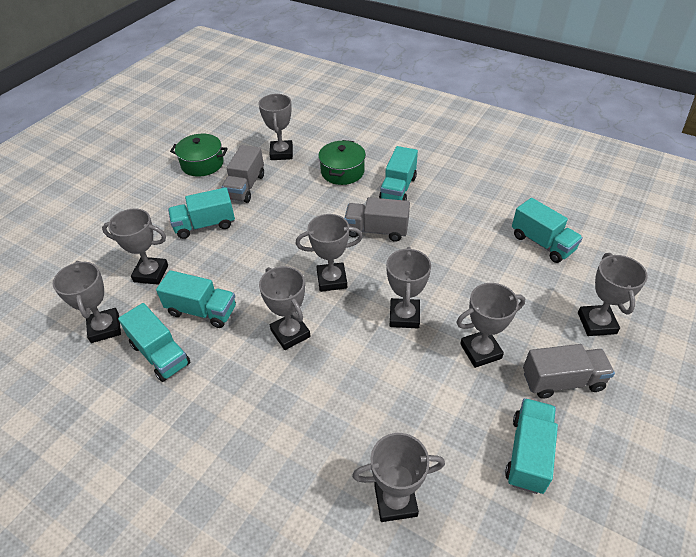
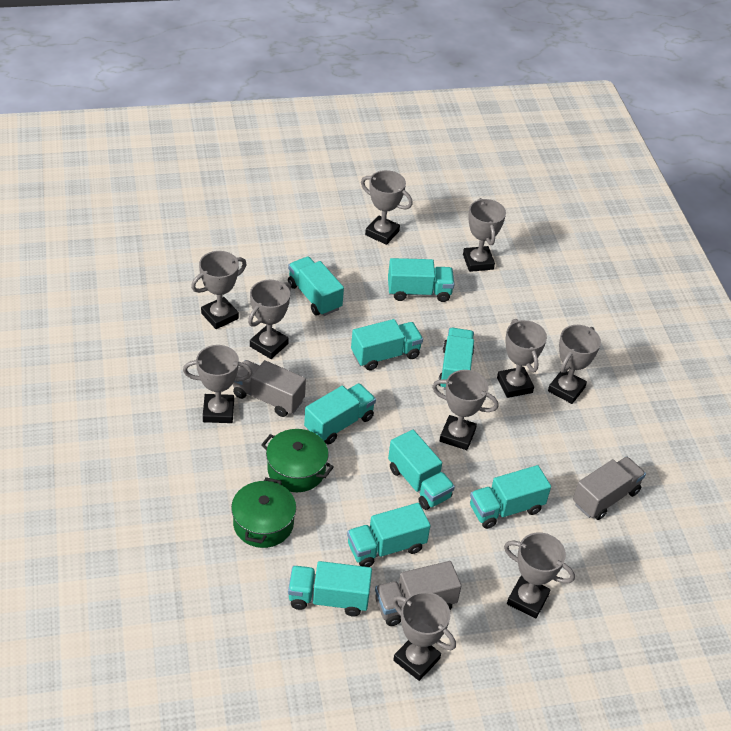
grey trophy: 9 -> 10
turquoise truck: 6 -> 9

